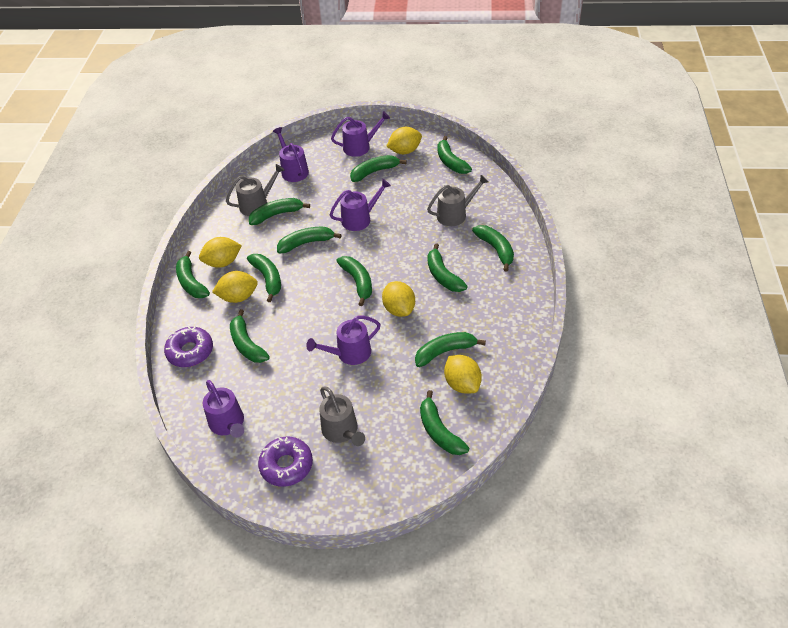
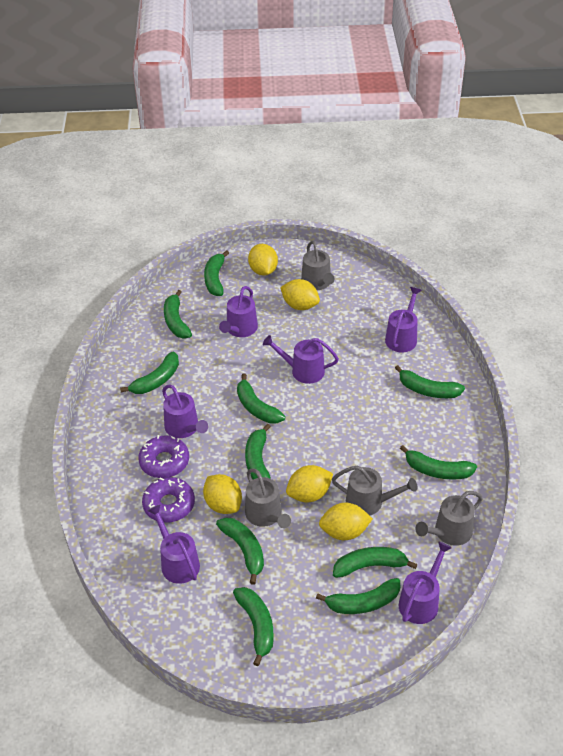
green banana: 12 -> 11
grey watering can: 3 -> 4
purple watering can: 5 -> 6

